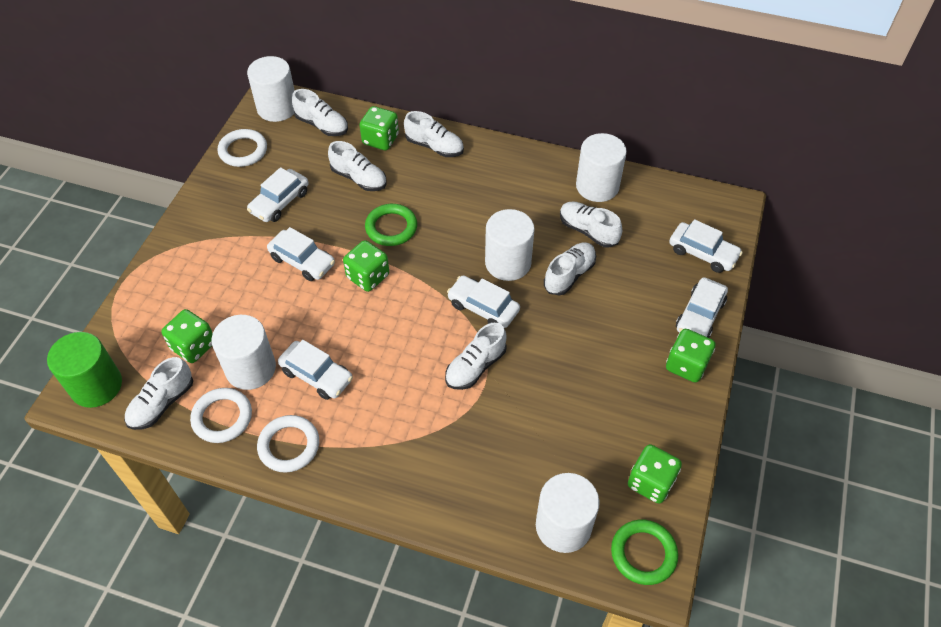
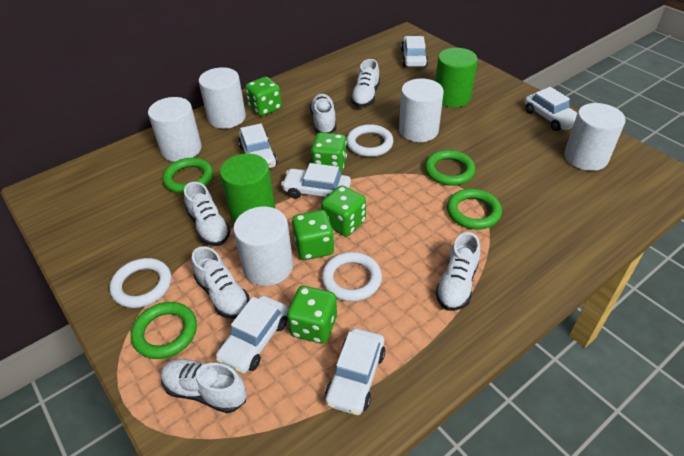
green cylinder: 1 -> 2
green ring: 2 -> 4
white shoe: 7 -> 6

